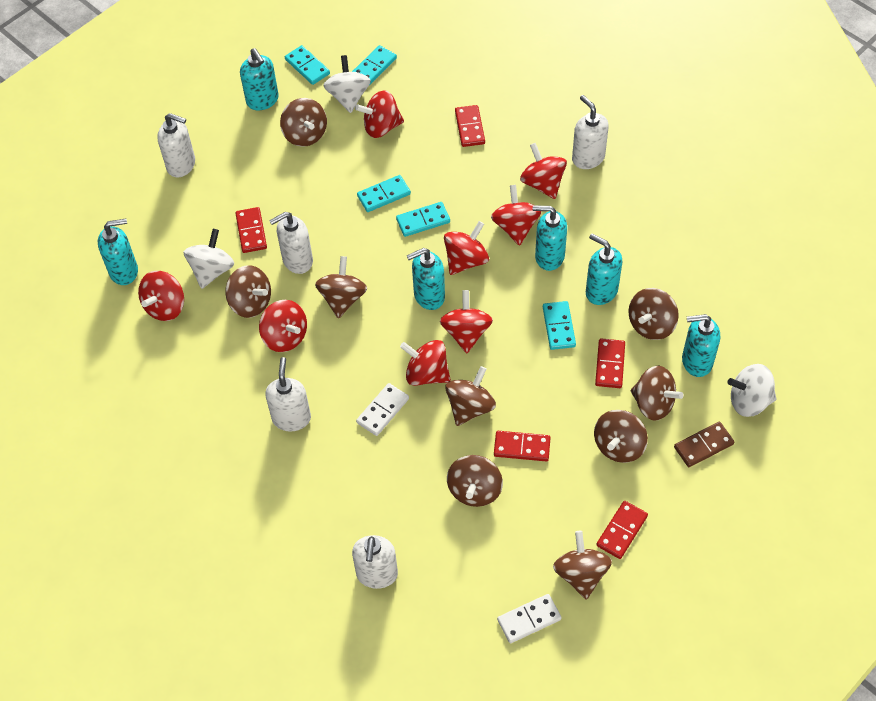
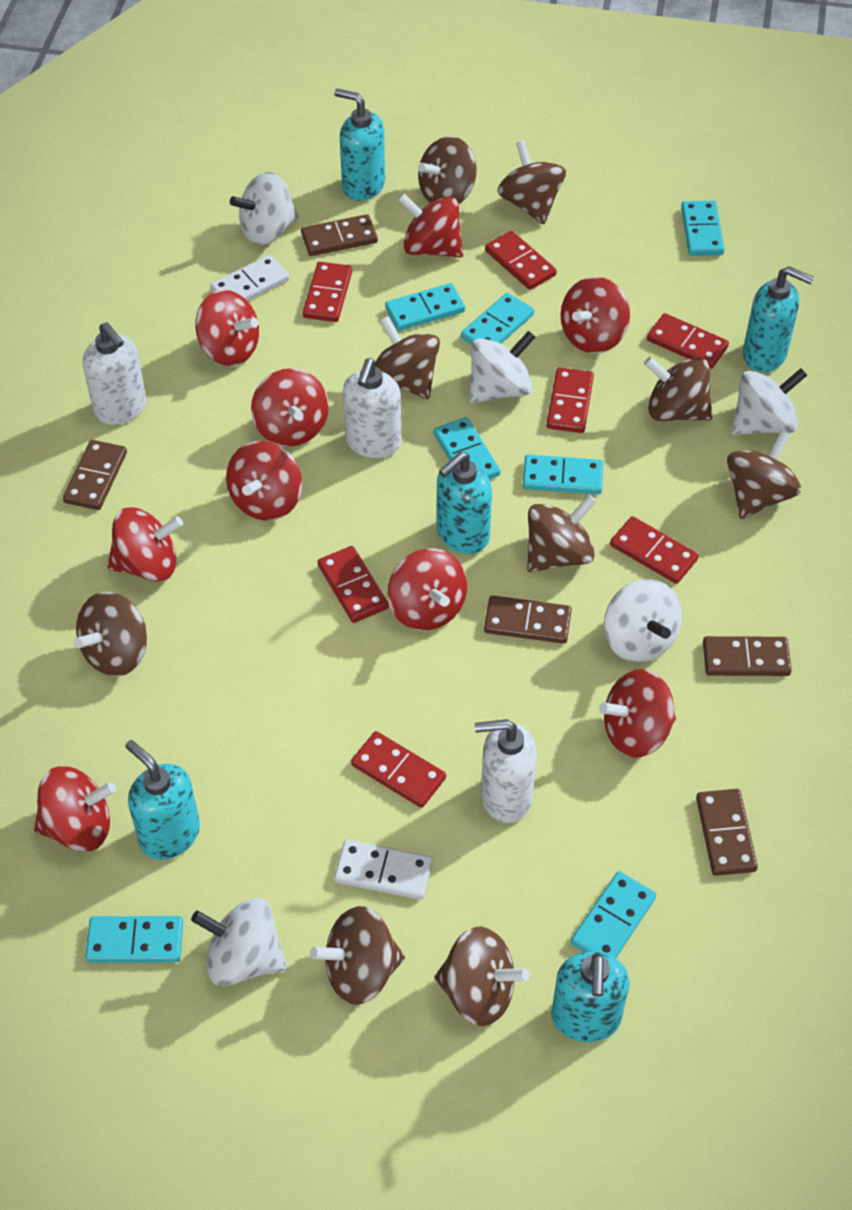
brown domino: 1 -> 5
red domino: 5 -> 7
red spinning top: 8 -> 9
turquoise domino: 5 -> 7
turquoise soap dispenser: 6 -> 5
white soap dispenser: 5 -> 3
white spinning top: 3 -> 5

